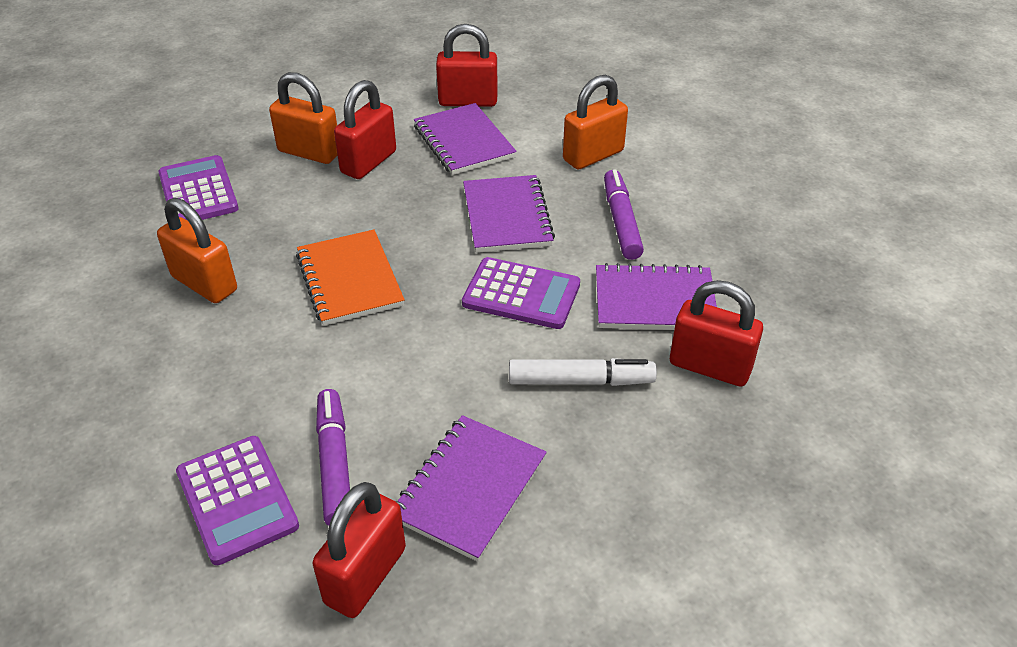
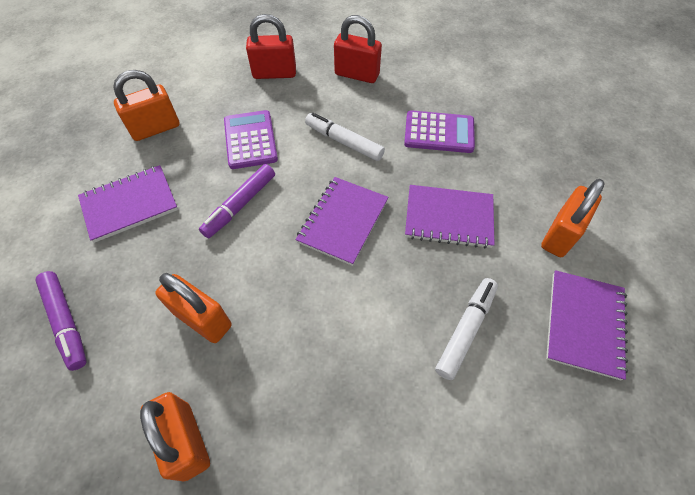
orange notebook: 1 -> 0
orange padlock: 3 -> 4
purple calculator: 3 -> 2
red padlock: 4 -> 2
white marker: 1 -> 2

